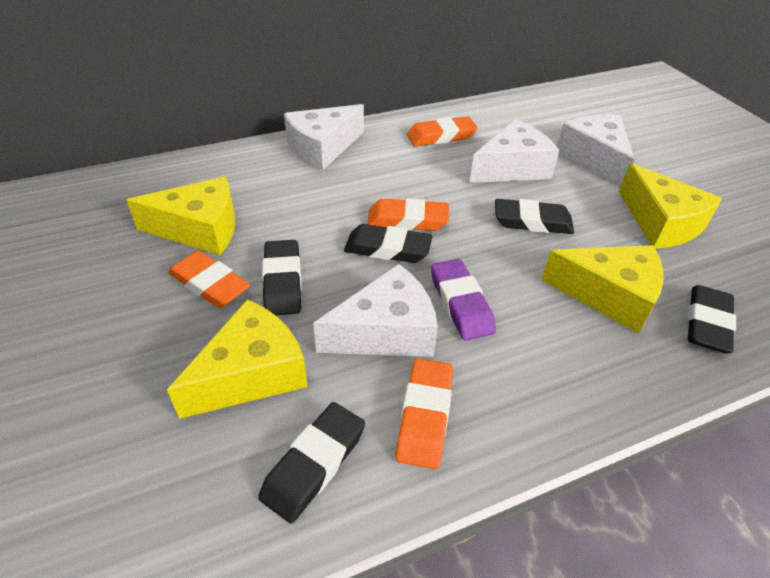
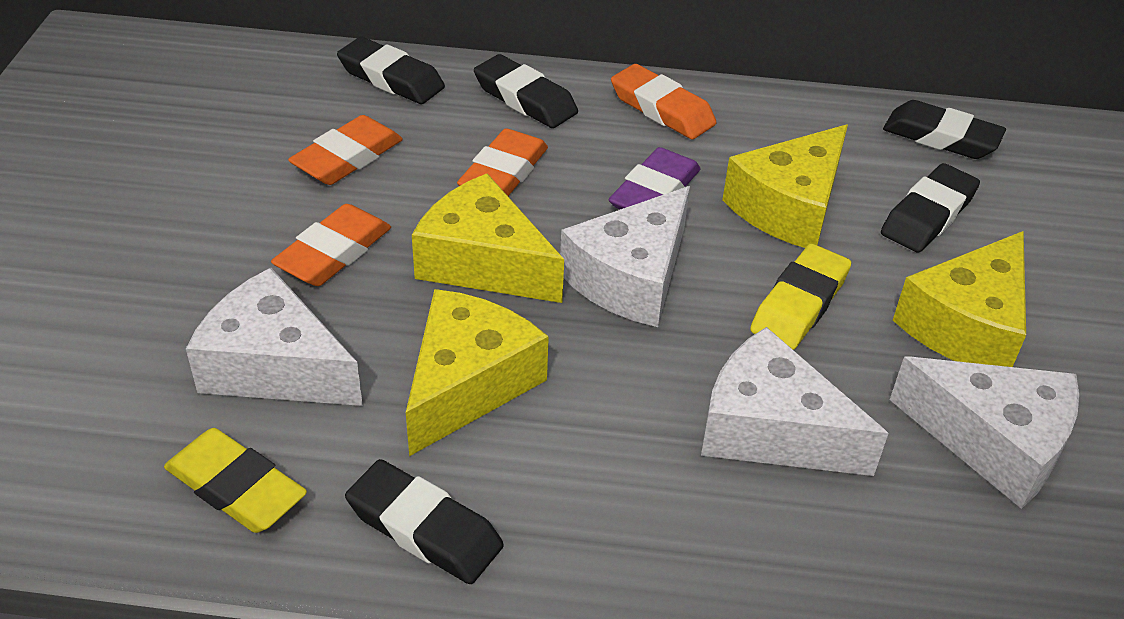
yellow eraser: 0 -> 2

